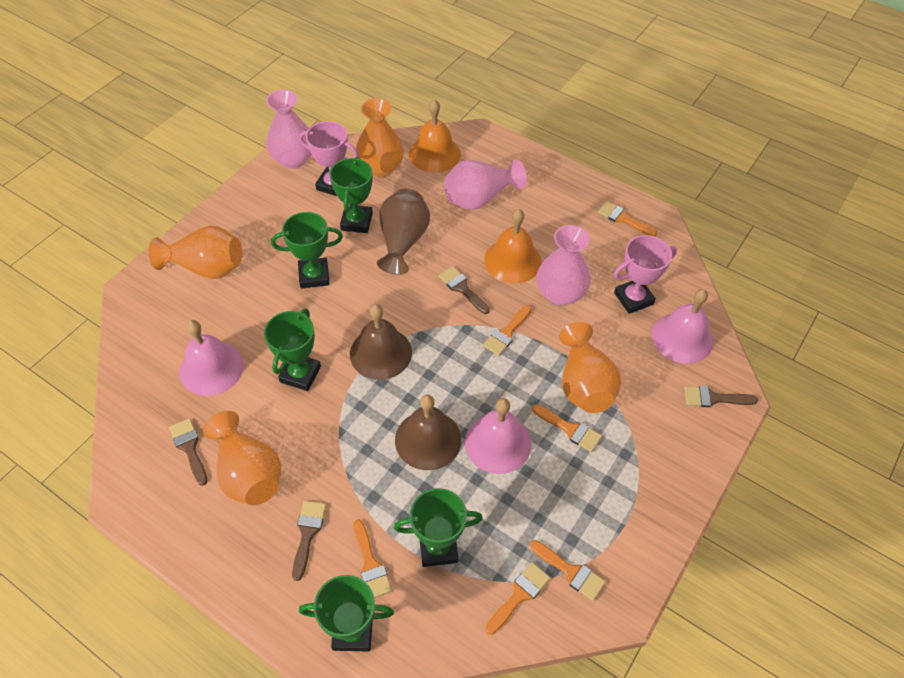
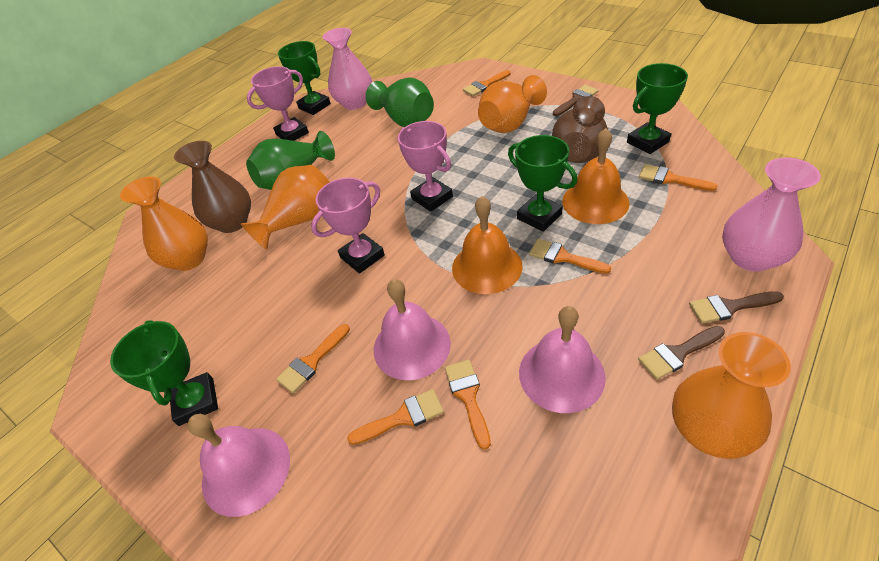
brown bell: 2 -> 0
brown brush: 4 -> 3
brown vase: 1 -> 2
green trophy: 5 -> 4
green vase: 0 -> 2
pink trophy: 2 -> 3
pink vase: 3 -> 2

